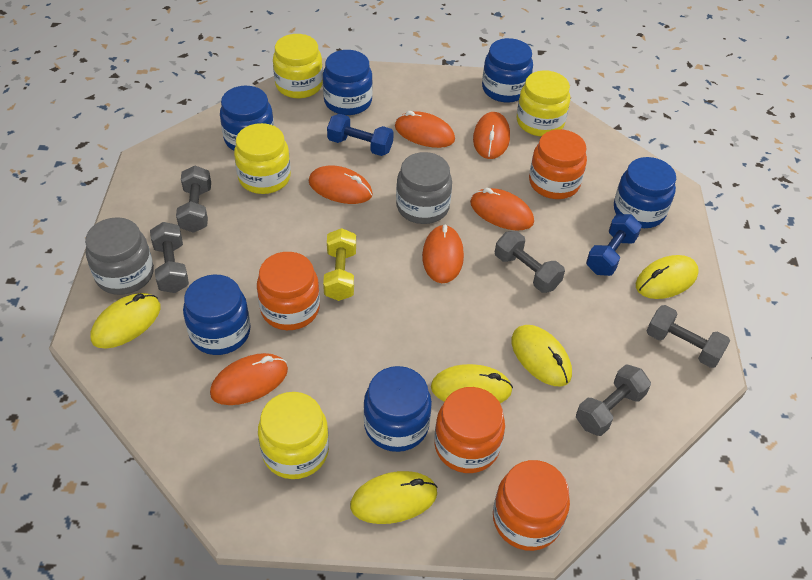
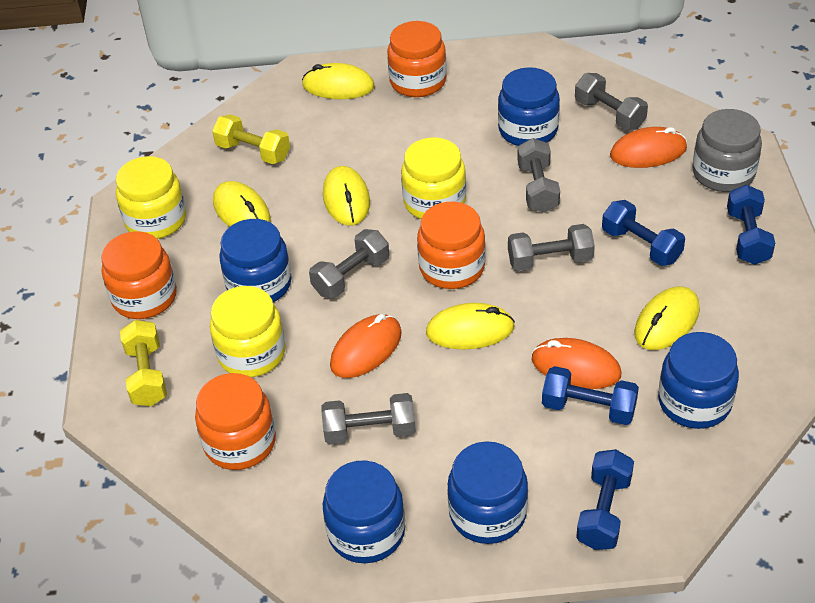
blue dumbbell: 2 -> 4
blue jar: 6 -> 5
grey jar: 2 -> 1
orange mouse: 6 -> 3
yellow dumbbell: 1 -> 2
yellow jar: 4 -> 3

